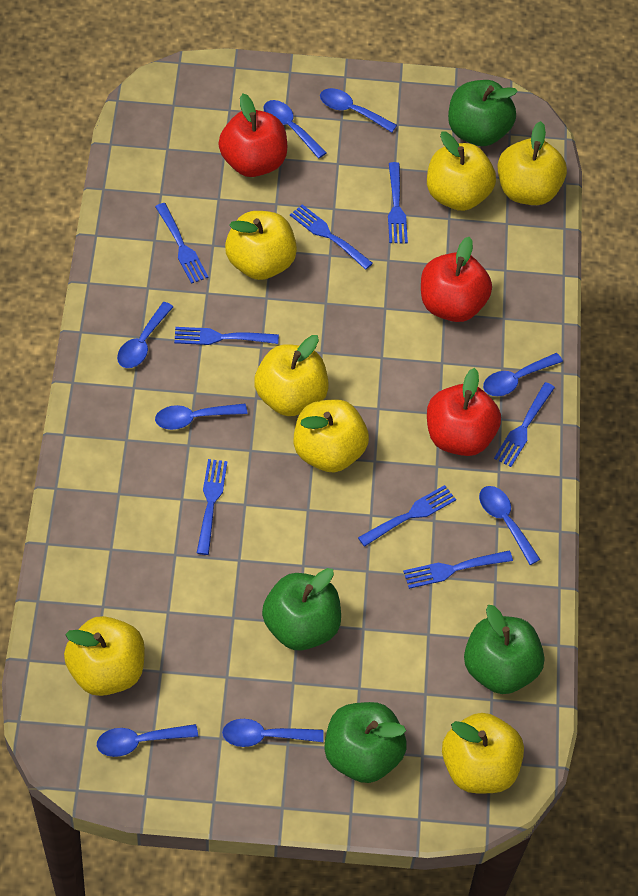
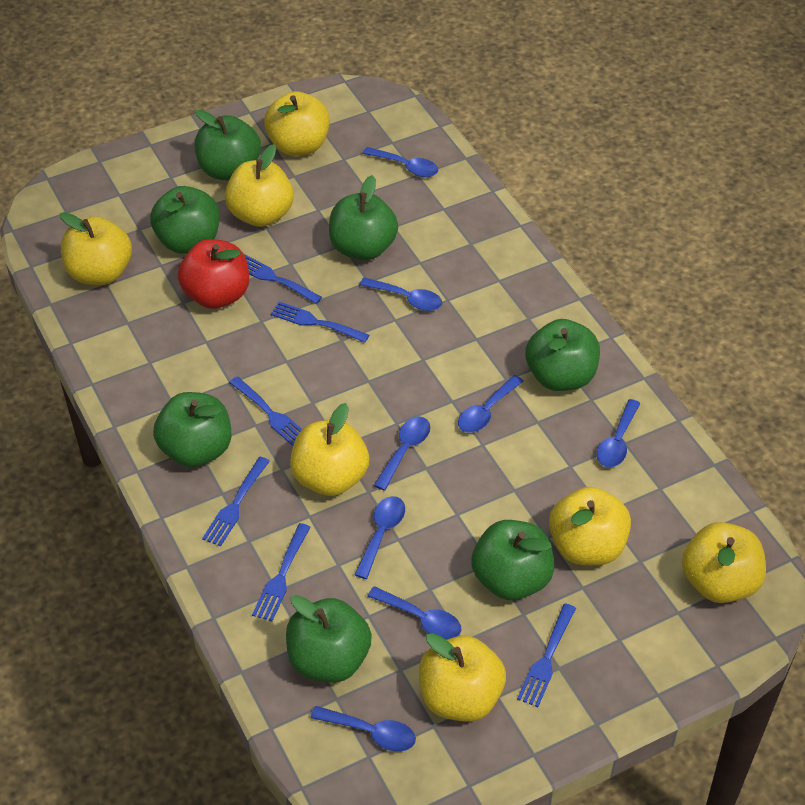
blue fork: 8 -> 6
green apple: 4 -> 7
red apple: 3 -> 1

